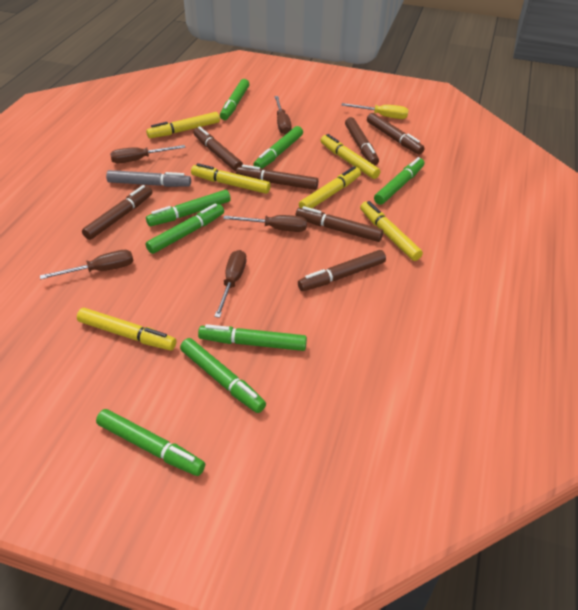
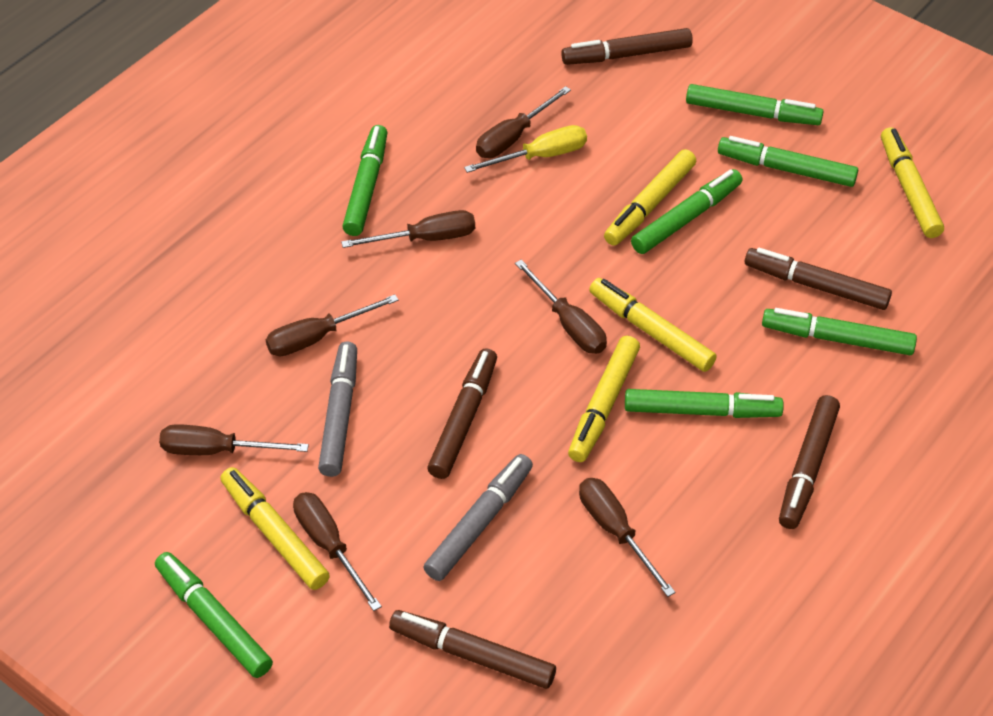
brown marker: 7 -> 5
brown screwdriver: 5 -> 7
green marker: 8 -> 7
grey marker: 1 -> 2
yellow marker: 6 -> 5

